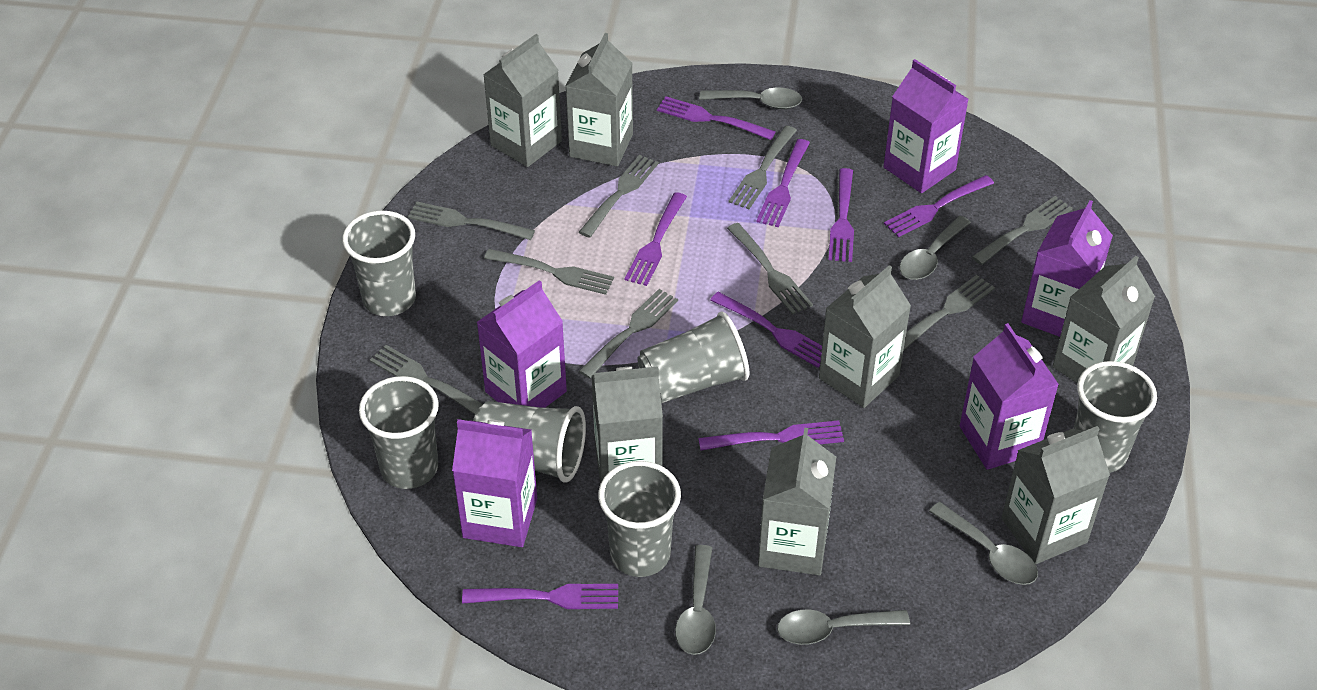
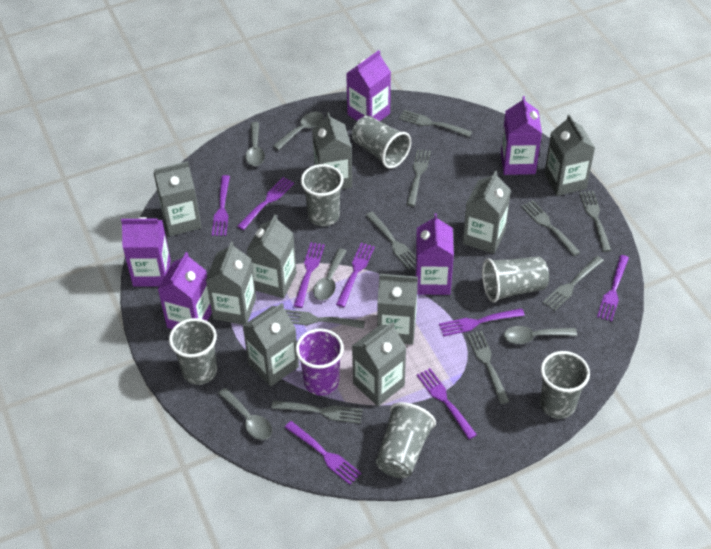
grey carton: 7 -> 9
purple cup: 0 -> 1

